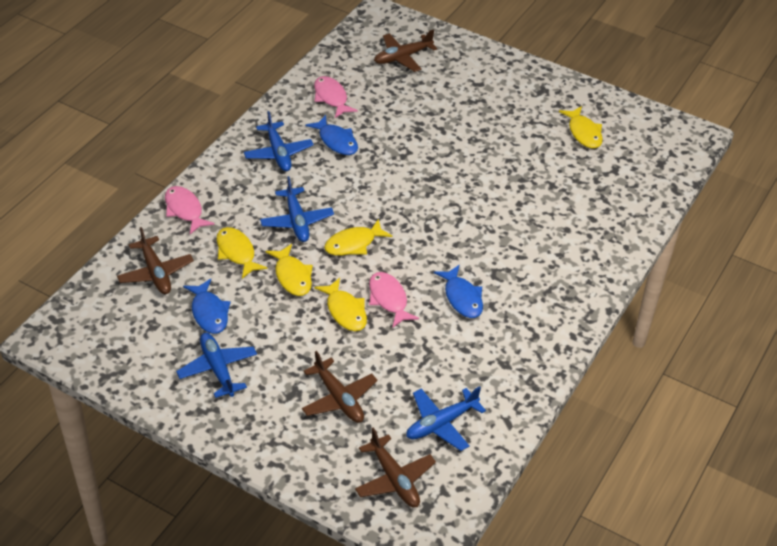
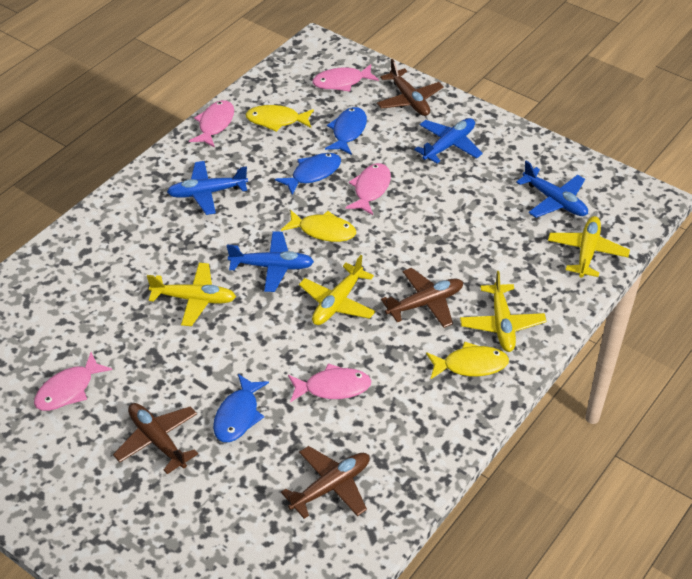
pink fish: 3 -> 5
yellow fish: 5 -> 3
yellow plane: 0 -> 4

